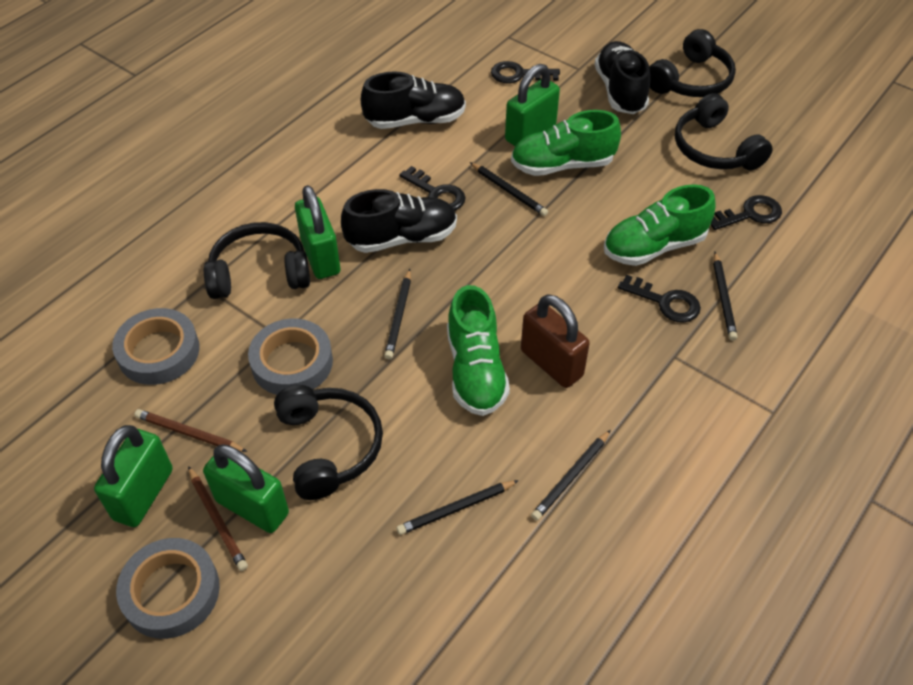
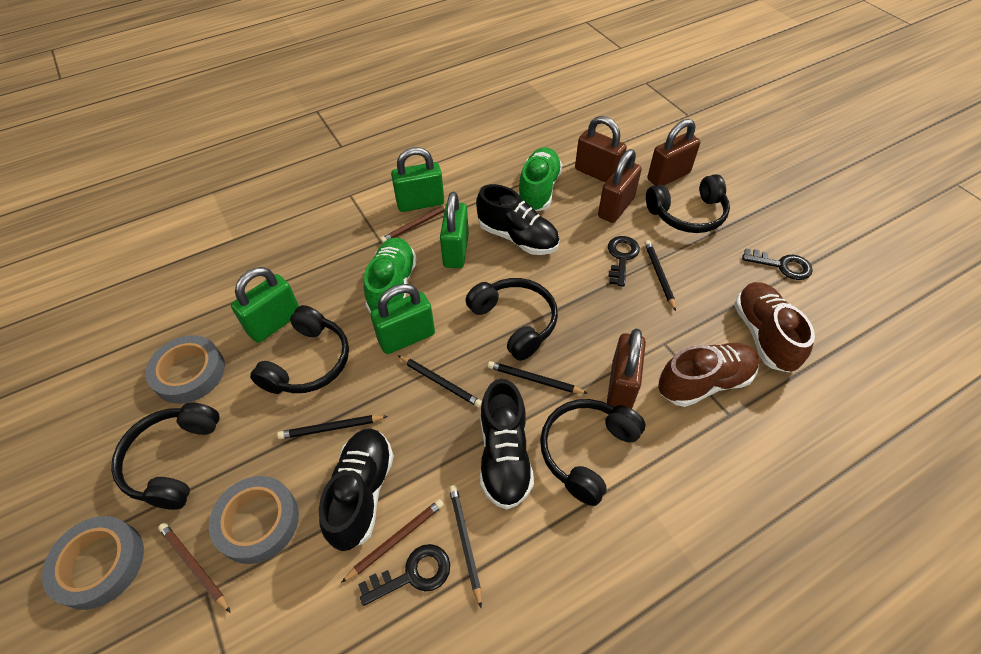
black headphones: 4 -> 5
black key: 4 -> 3
brown padlock: 1 -> 4
brown pencil: 2 -> 3
brown shoe: 0 -> 2
green shoe: 3 -> 2

